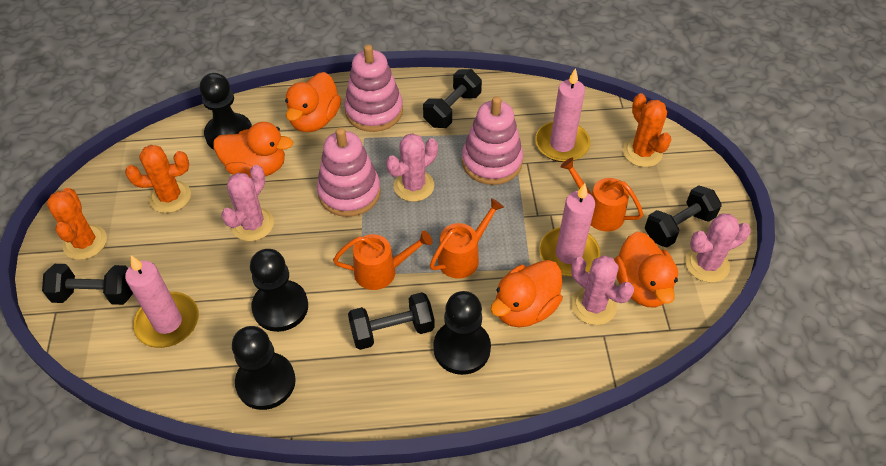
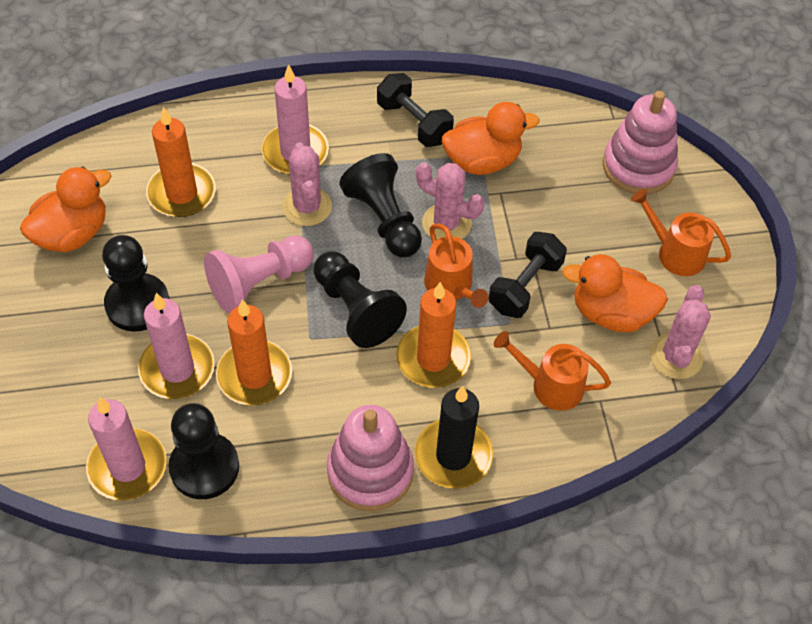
black candle: 0 -> 1
black dumbbell: 4 -> 2
orange cactus: 3 -> 0
orange candle: 0 -> 3
orange duck: 4 -> 3
pink cactus: 4 -> 3
pink pawn: 0 -> 1
pink stacking toy: 3 -> 2

